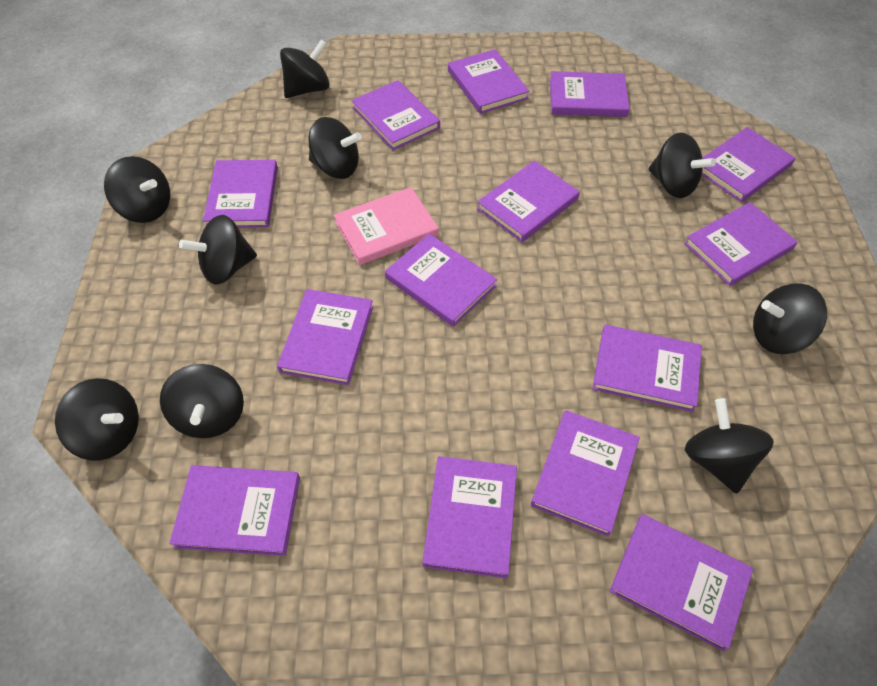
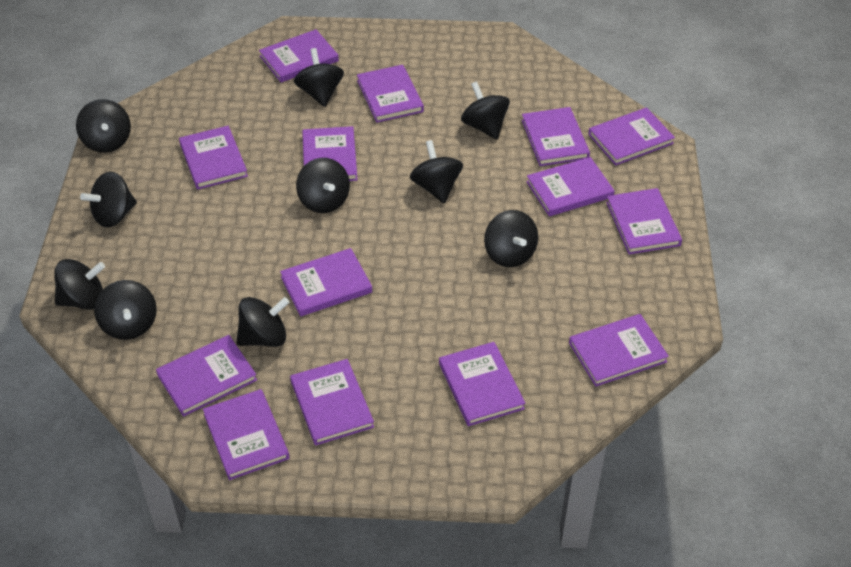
black spinning top: 9 -> 10
pink book: 1 -> 0

